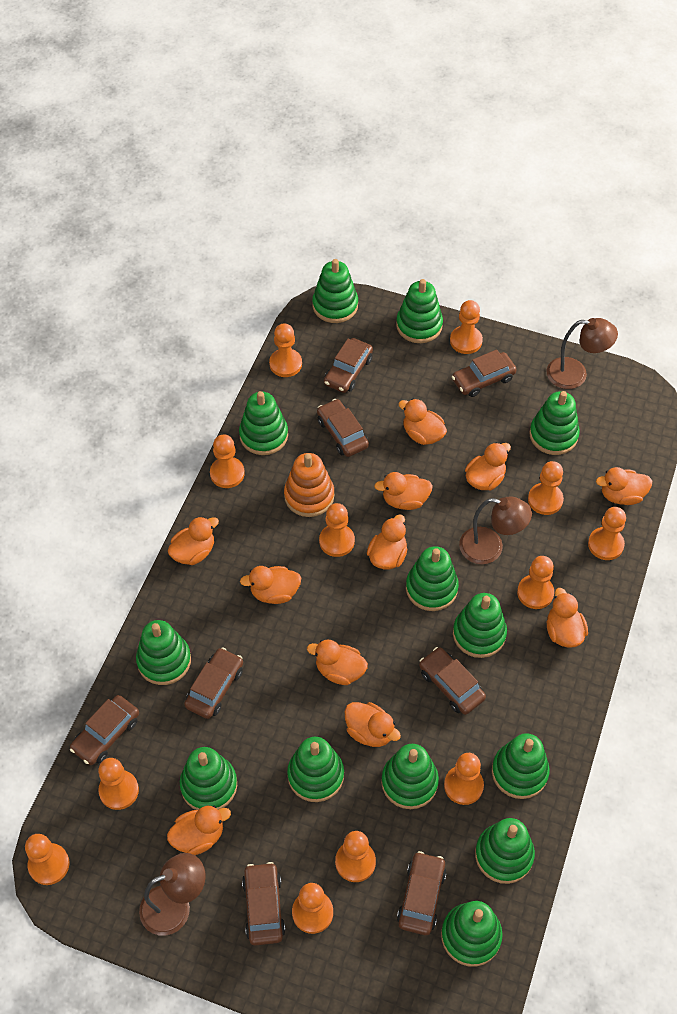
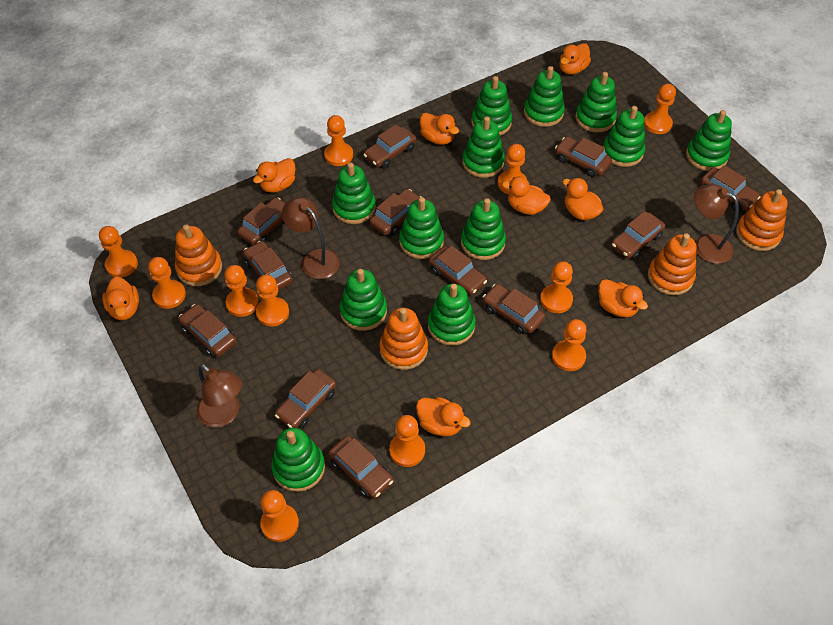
brown car: 8 -> 12
green stacking toy: 13 -> 12
orange duck: 11 -> 8
orange pawn: 12 -> 11
orange stacking toy: 1 -> 4

